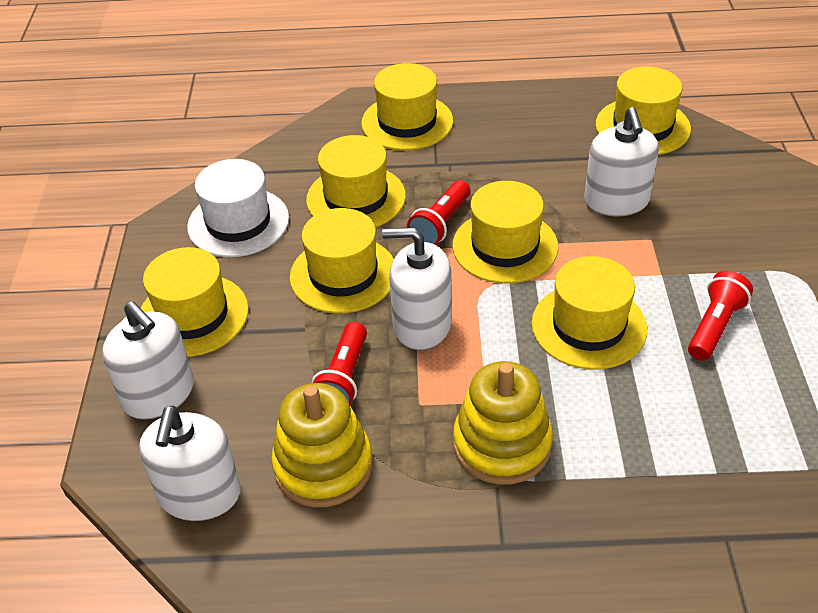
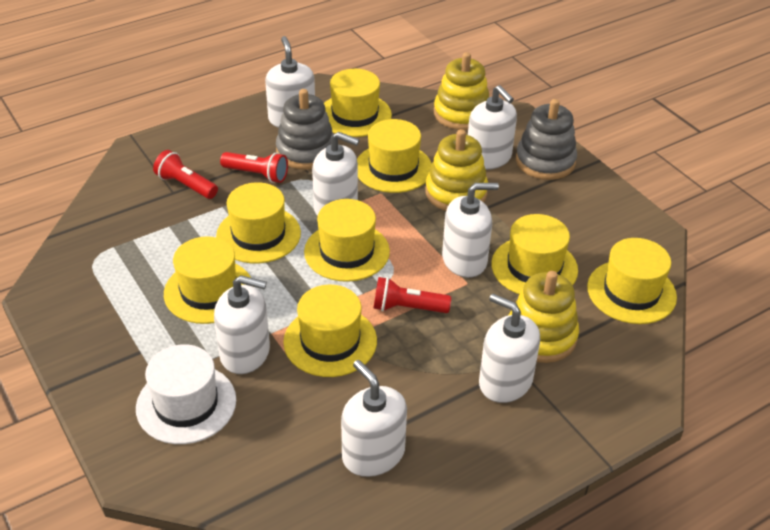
grey stacking toy: 0 -> 2
white soap dispenser: 4 -> 7
yellow hat: 7 -> 8
yellow stacking toy: 2 -> 3

